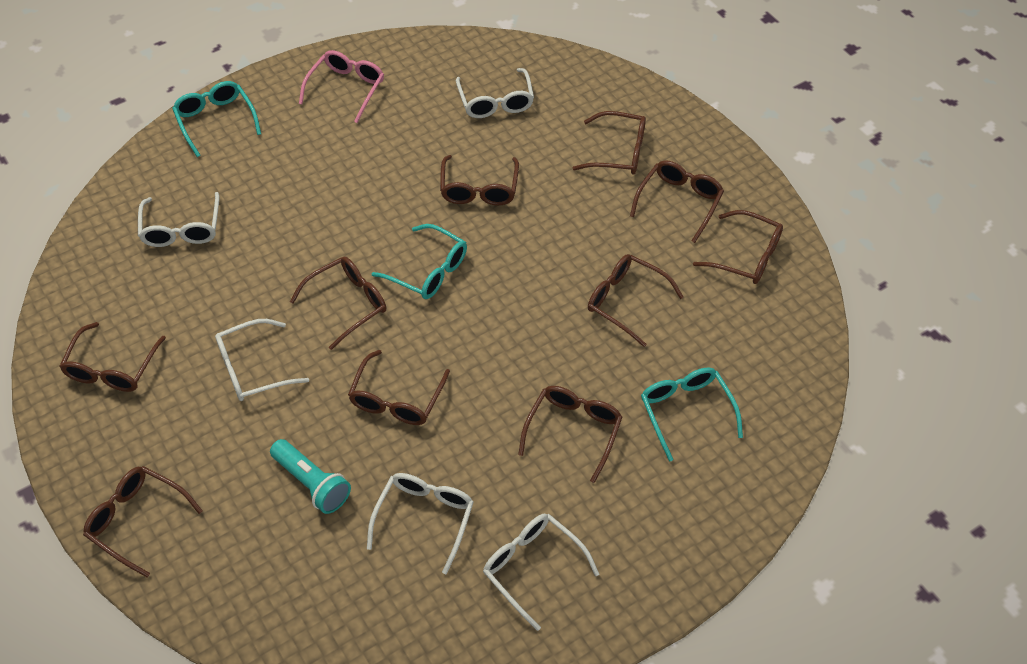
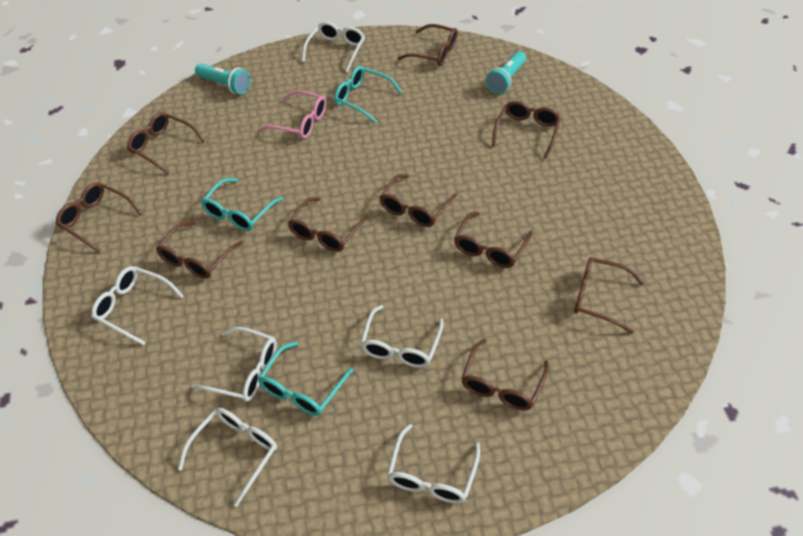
turquoise flashlight: 1 -> 2
white glasses: 5 -> 6

